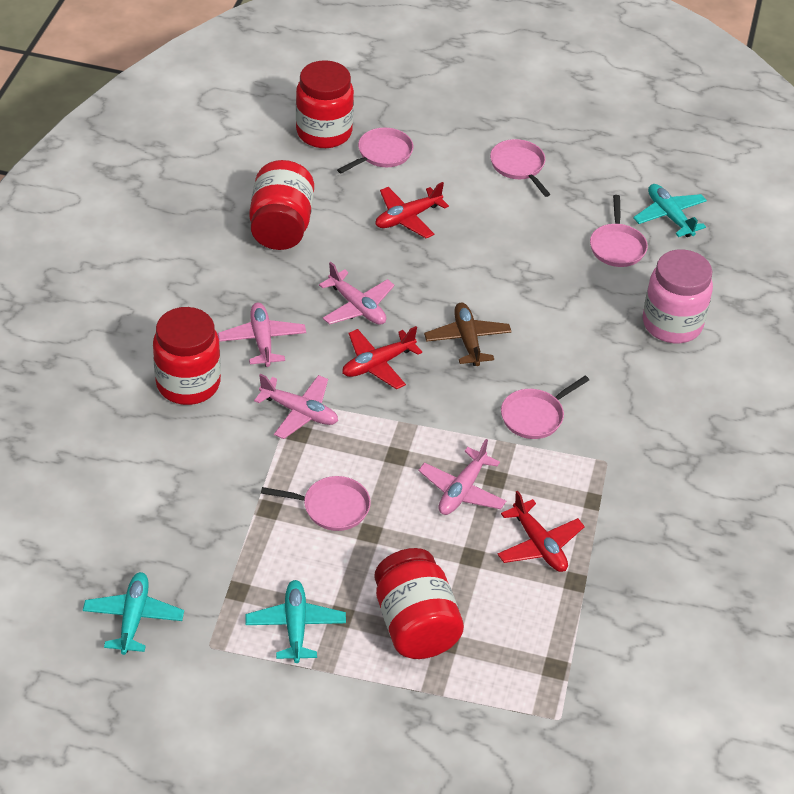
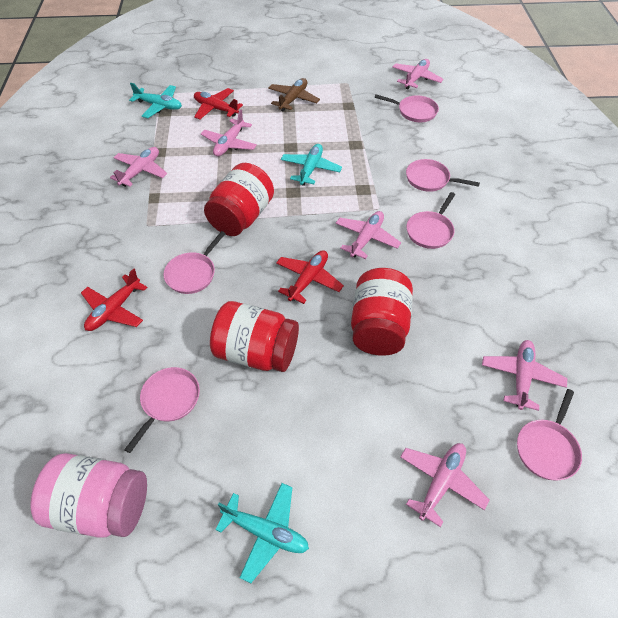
pink pan: 5 -> 6
pink plane: 4 -> 6
red jar: 4 -> 3

